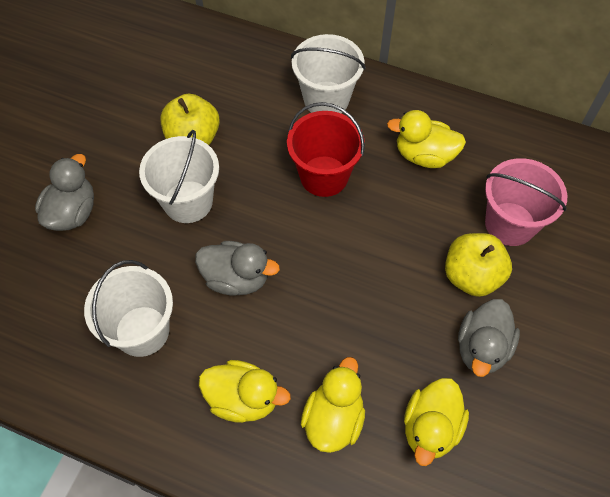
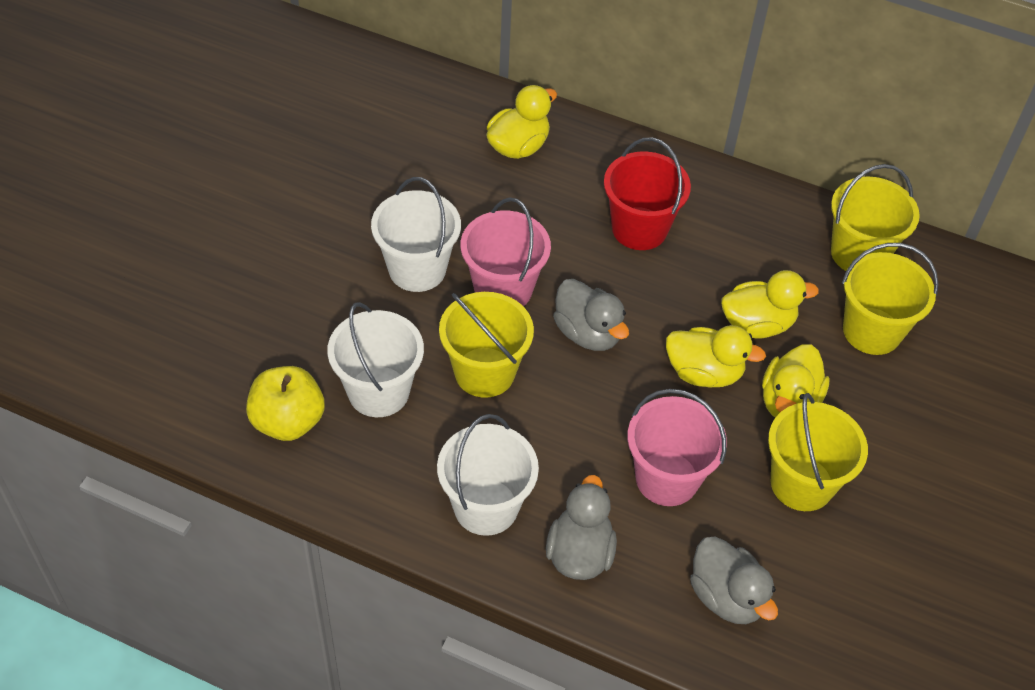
pink bucket: 1 -> 2
yellow apple: 2 -> 1
yellow bucket: 0 -> 4

